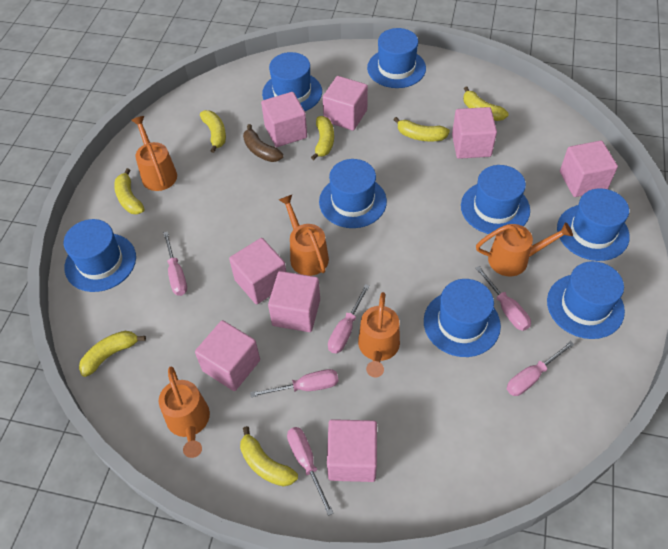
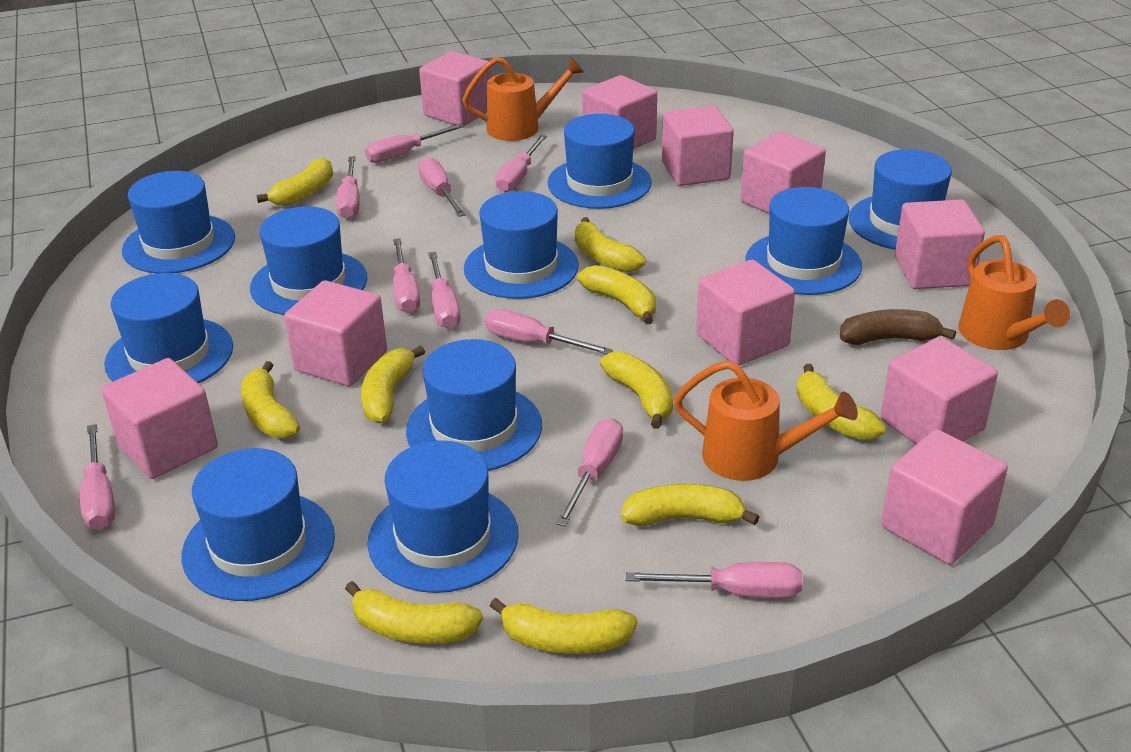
blue hat: 8 -> 10
orange watering can: 5 -> 3
pink cube: 8 -> 10
pink screwdriver: 6 -> 10
yellow banana: 7 -> 10

